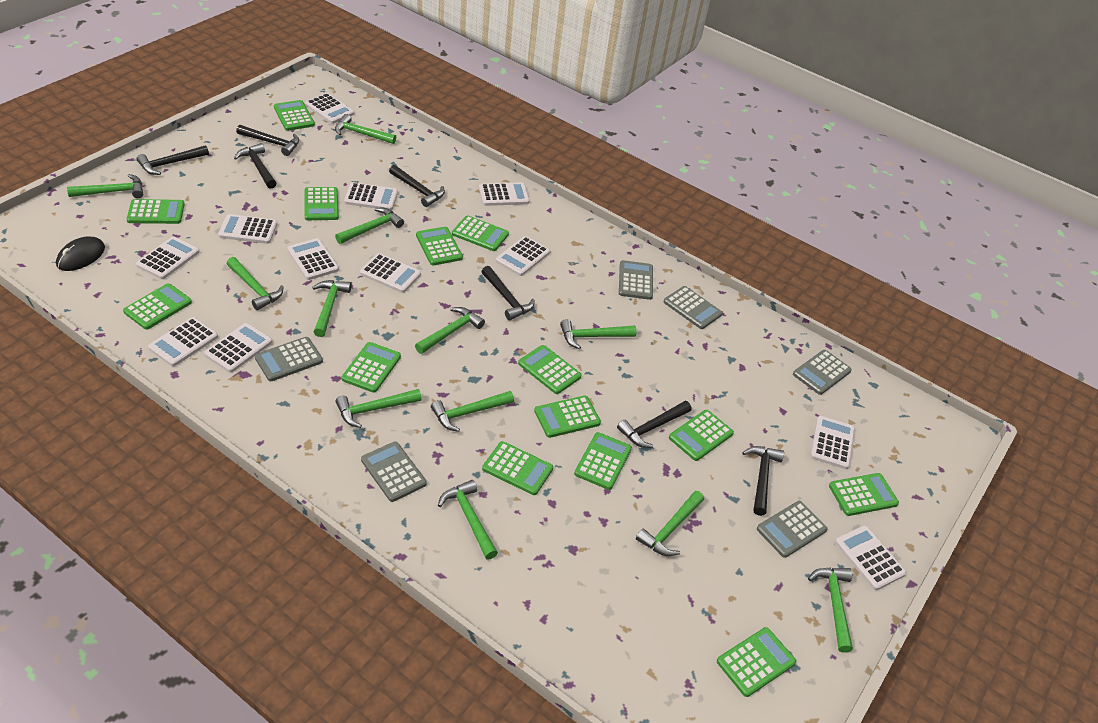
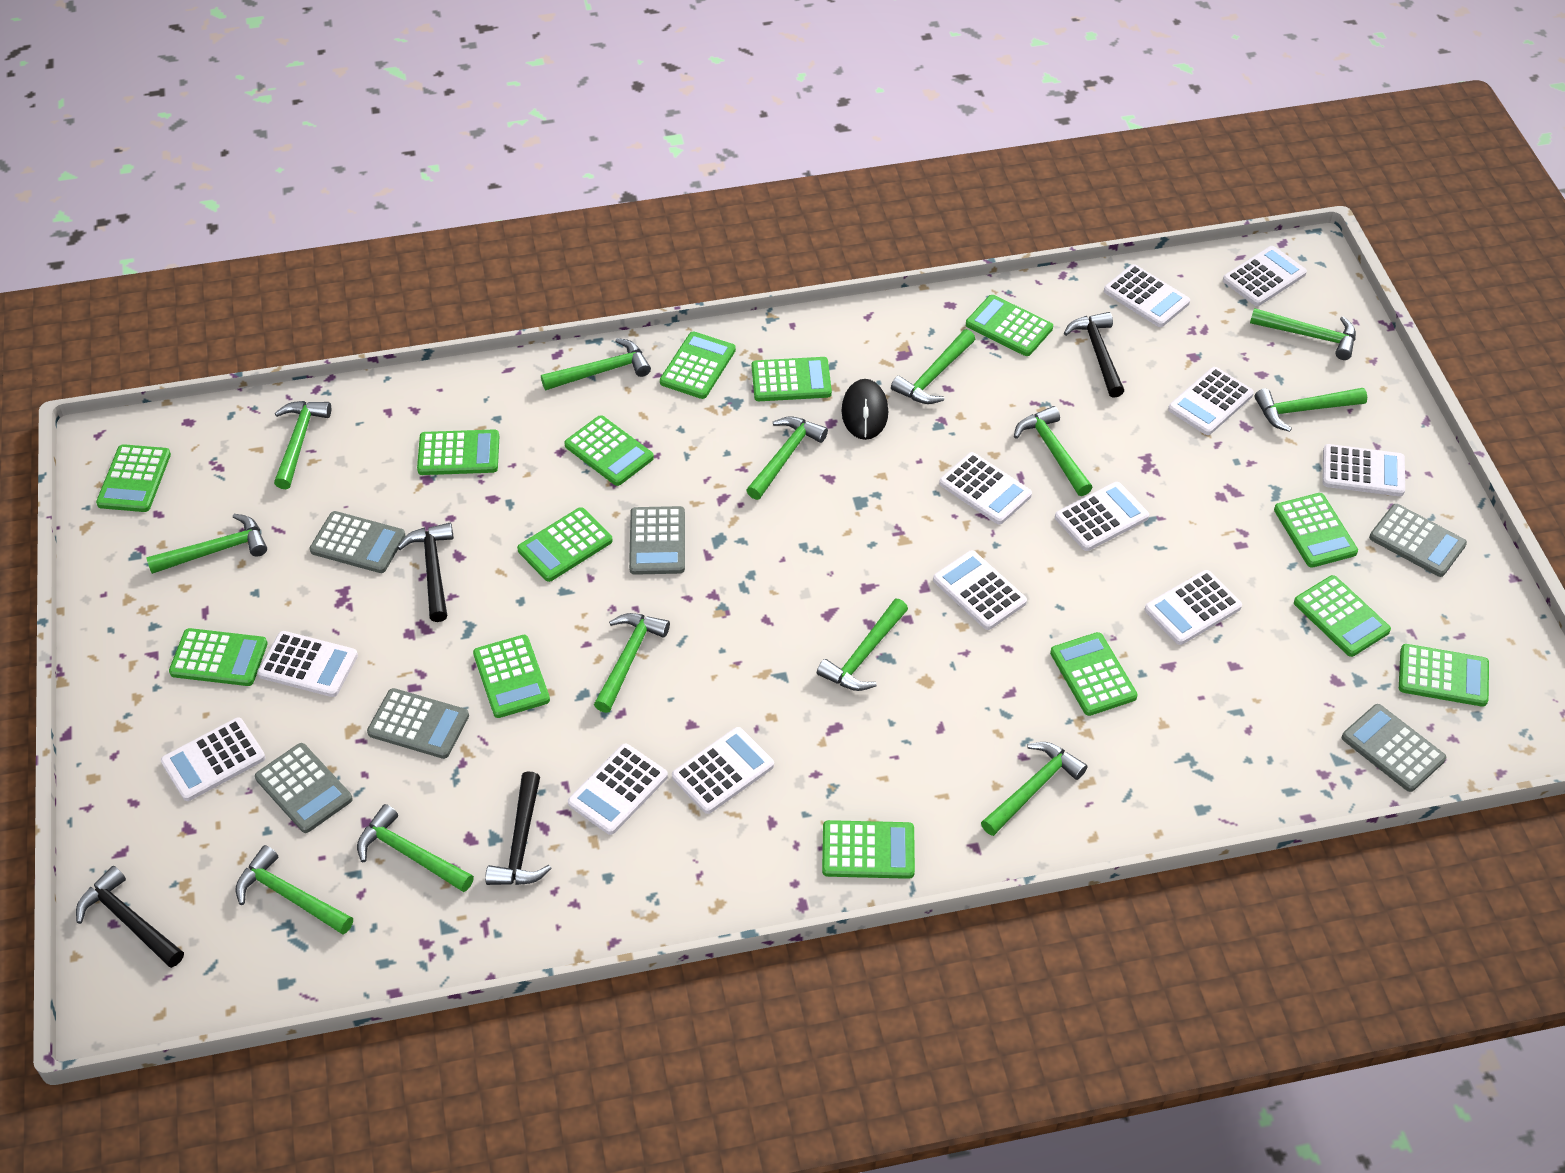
black hammer: 7 -> 4
green hammer: 12 -> 13

